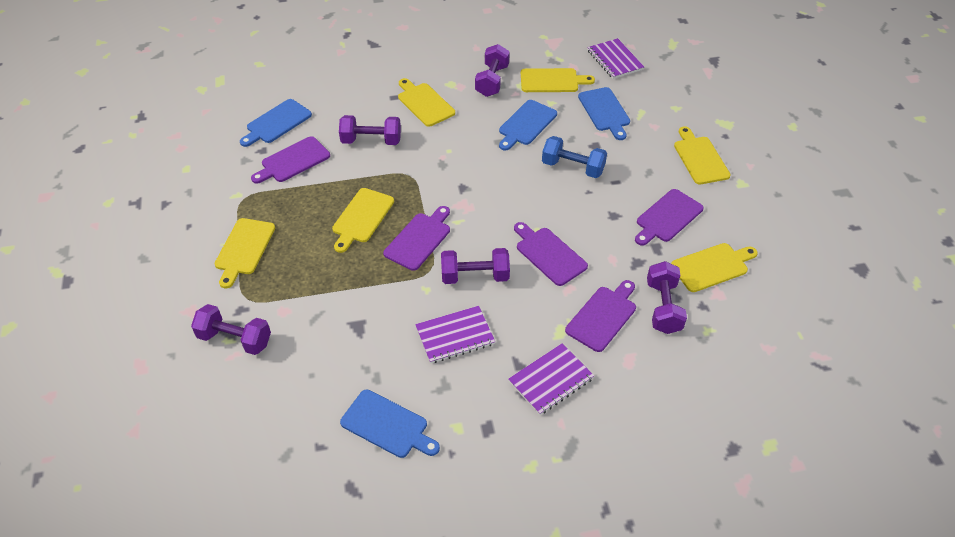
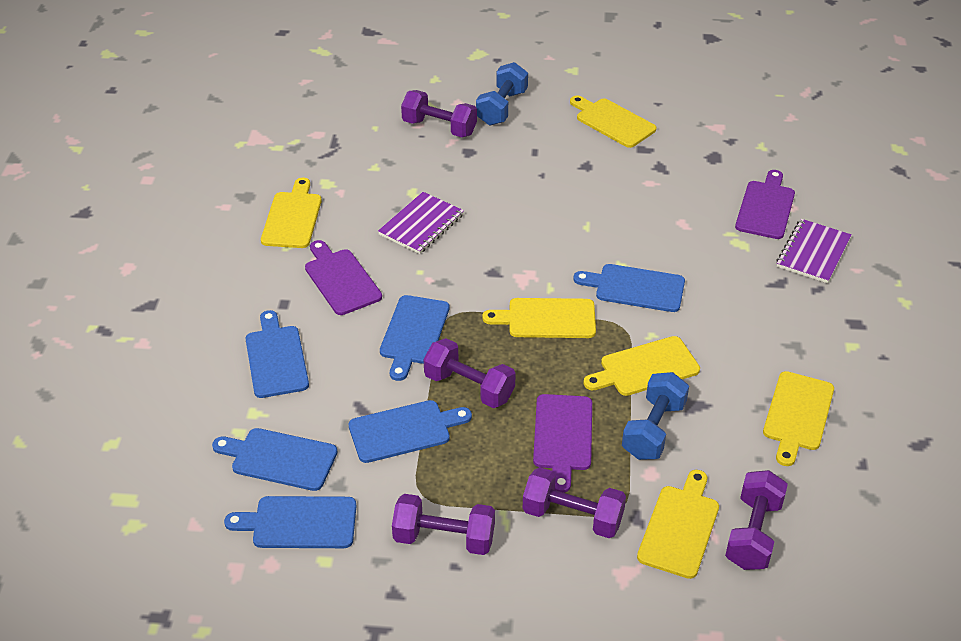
blue cutting board: 4 -> 6
blue dumbbell: 1 -> 2
purple cutting board: 5 -> 3
purple notebook: 3 -> 2

